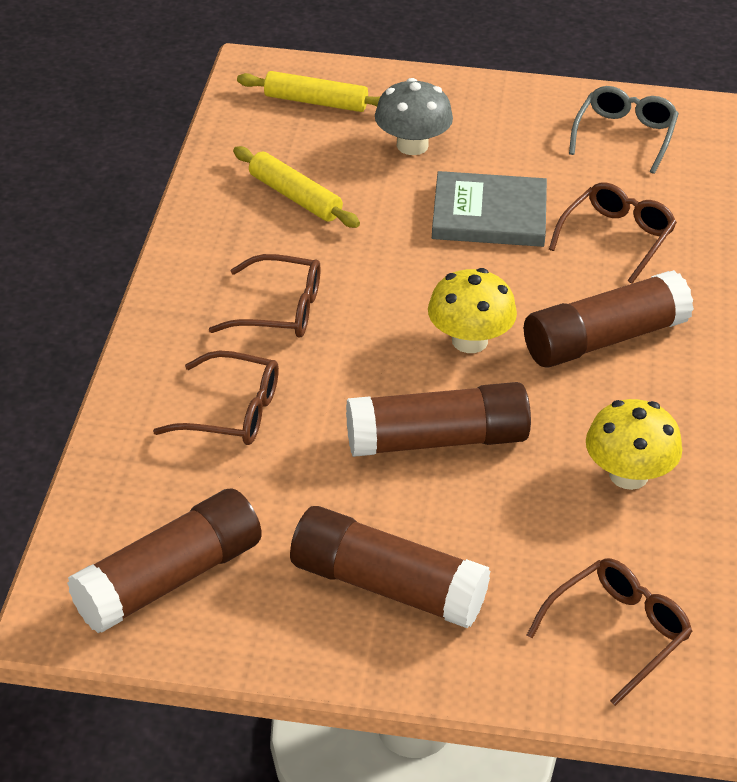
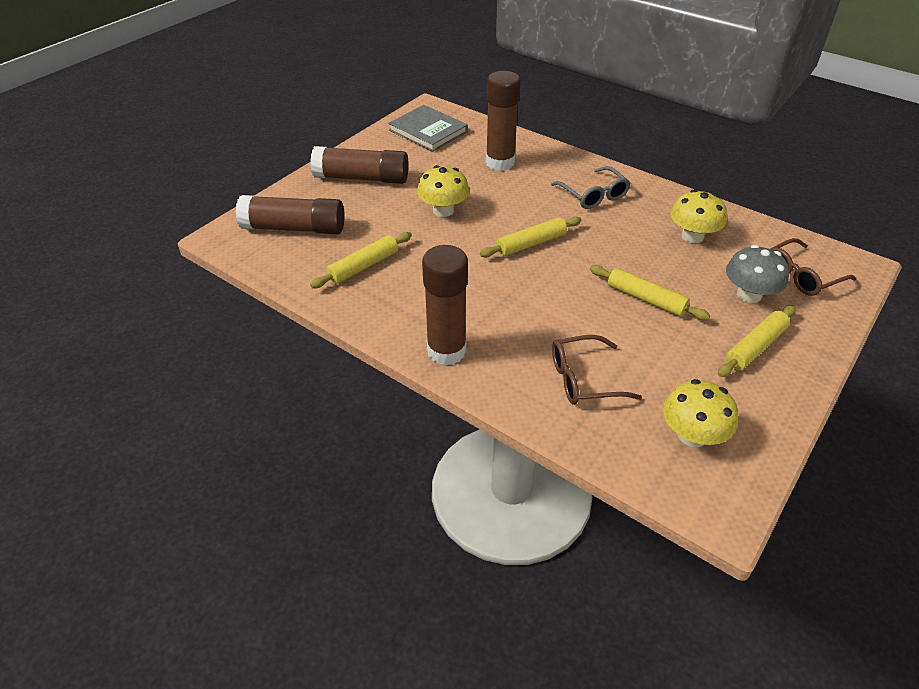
brown glasses: 4 -> 2
yellow mushroom: 2 -> 3
yellow rolling pin: 2 -> 4

